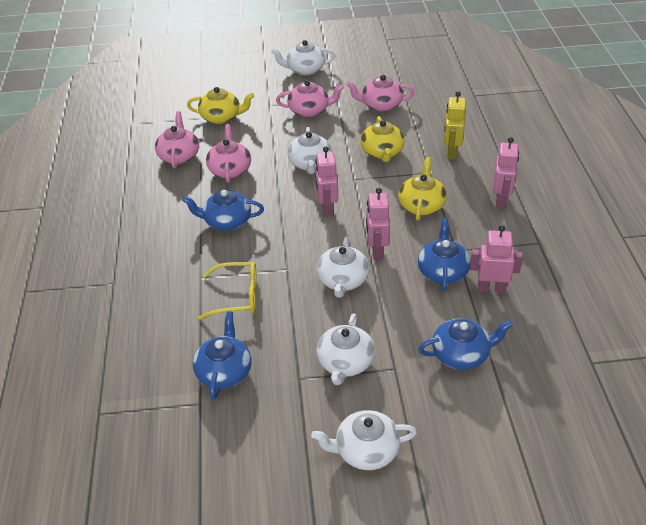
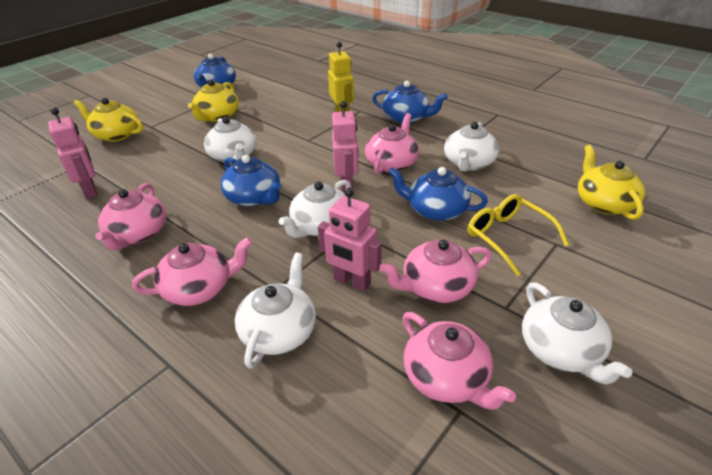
pink robot: 4 -> 3
pink teapot: 4 -> 5

